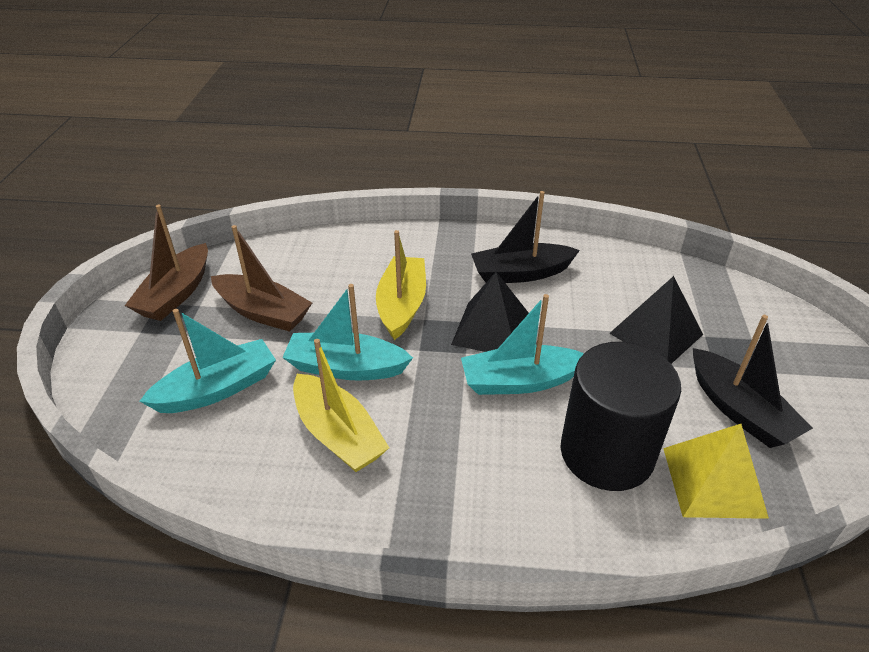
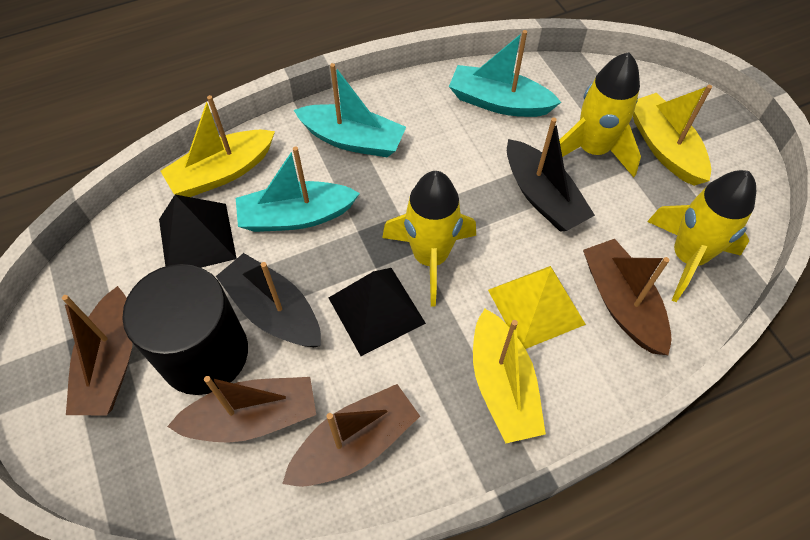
brown boat: 2 -> 4
yellow boat: 2 -> 3
yellow rocket: 0 -> 3

